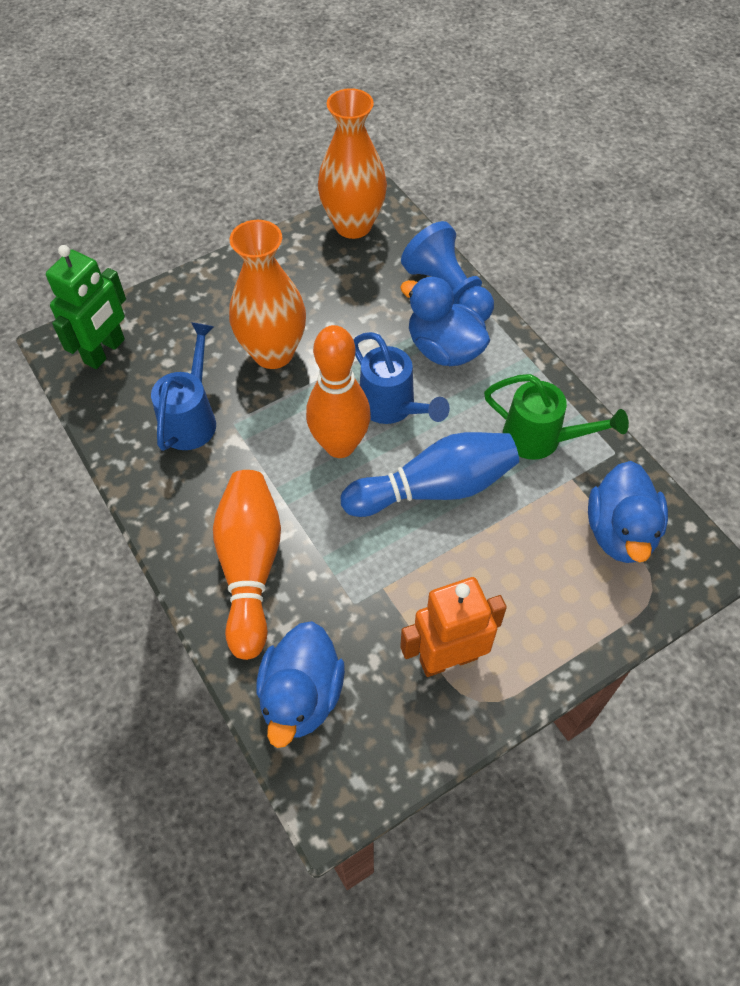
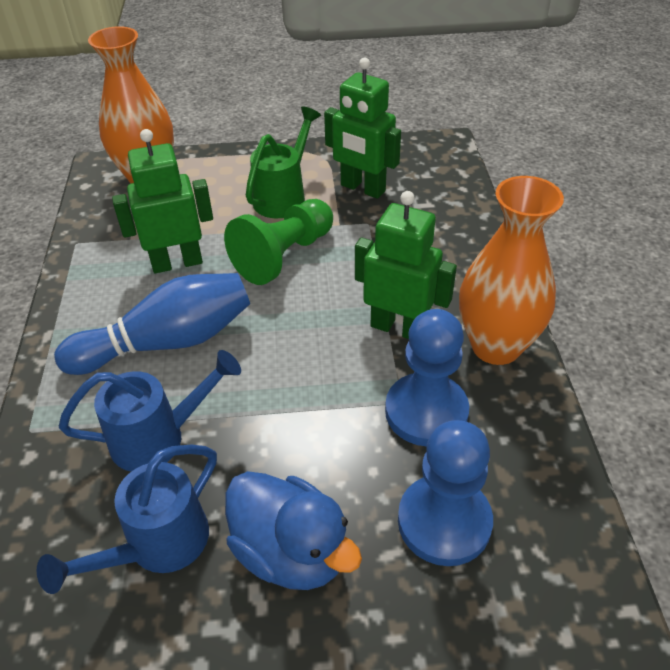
blue duck: 3 -> 1
blue pawn: 1 -> 2
green pawn: 0 -> 1
green robot: 1 -> 3
orange bowling pin: 2 -> 0
orange robot: 1 -> 0

